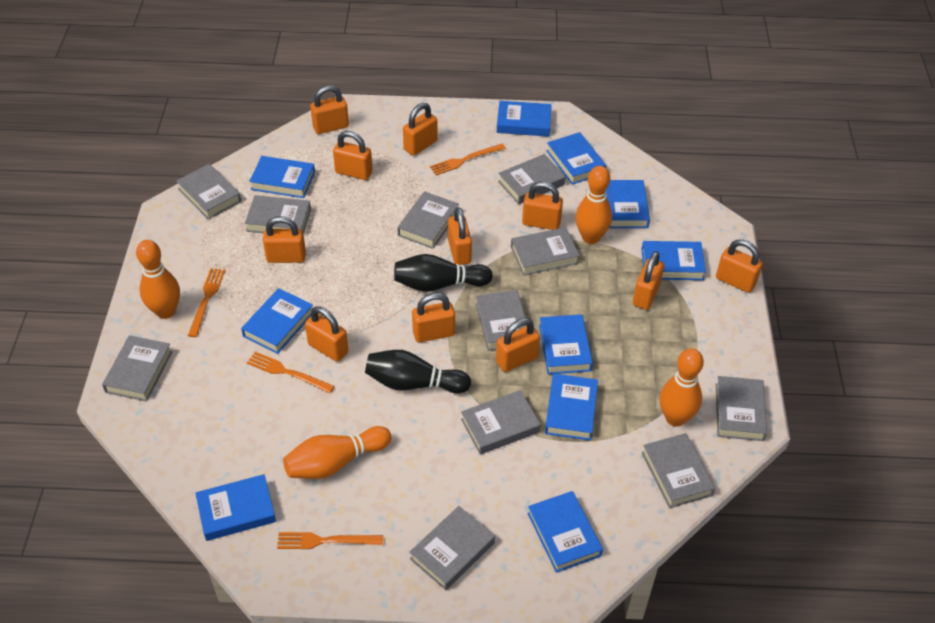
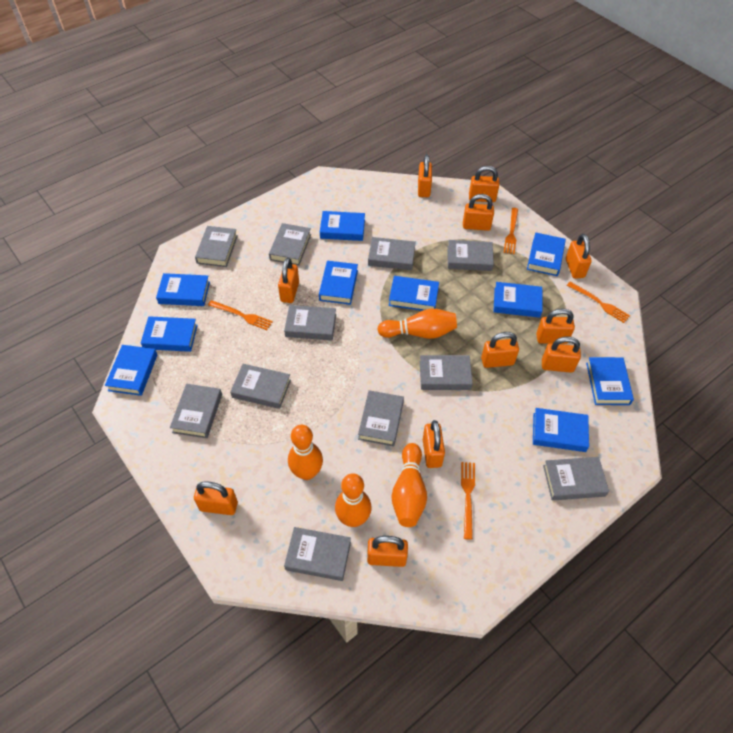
black bowling pin: 2 -> 0

